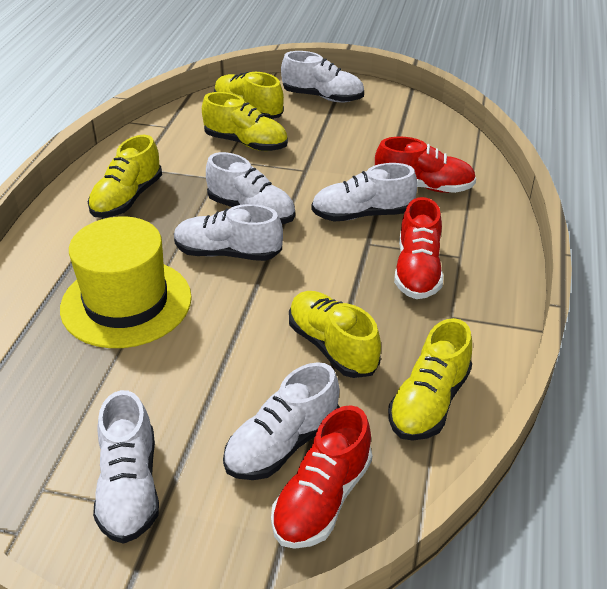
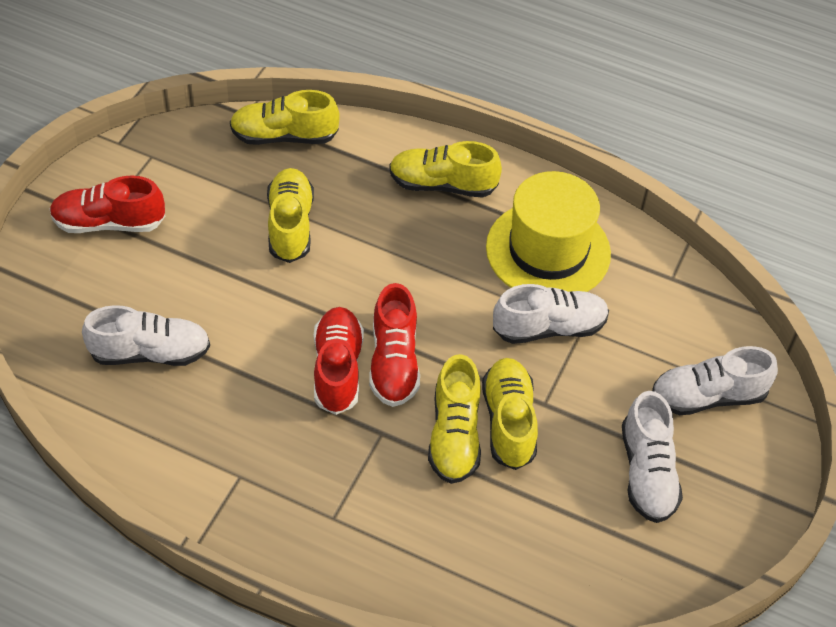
white shoe: 6 -> 4

